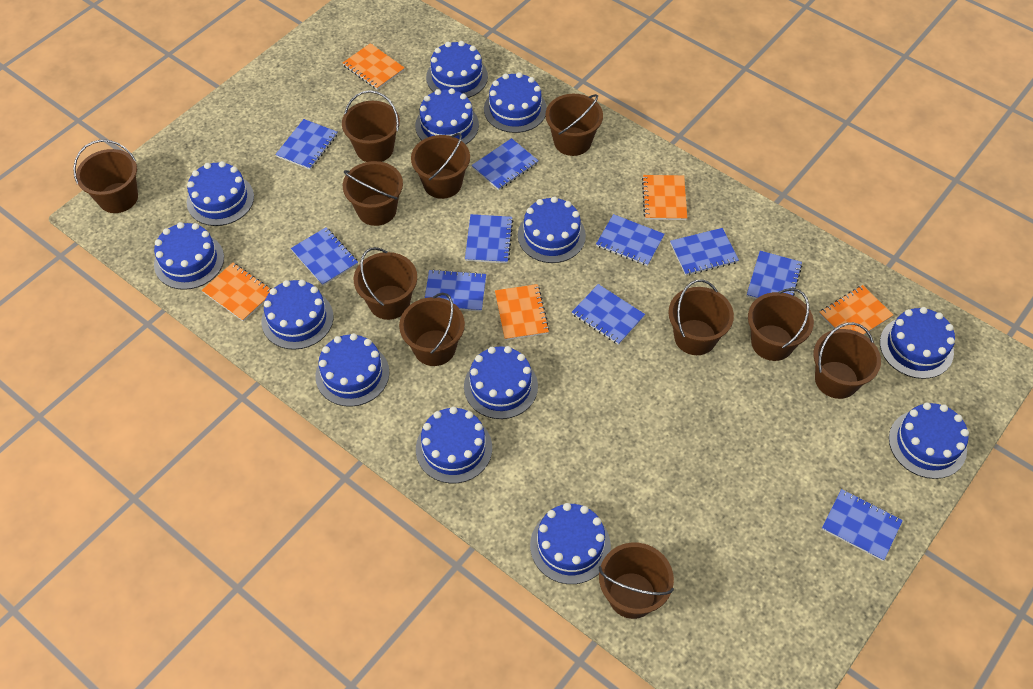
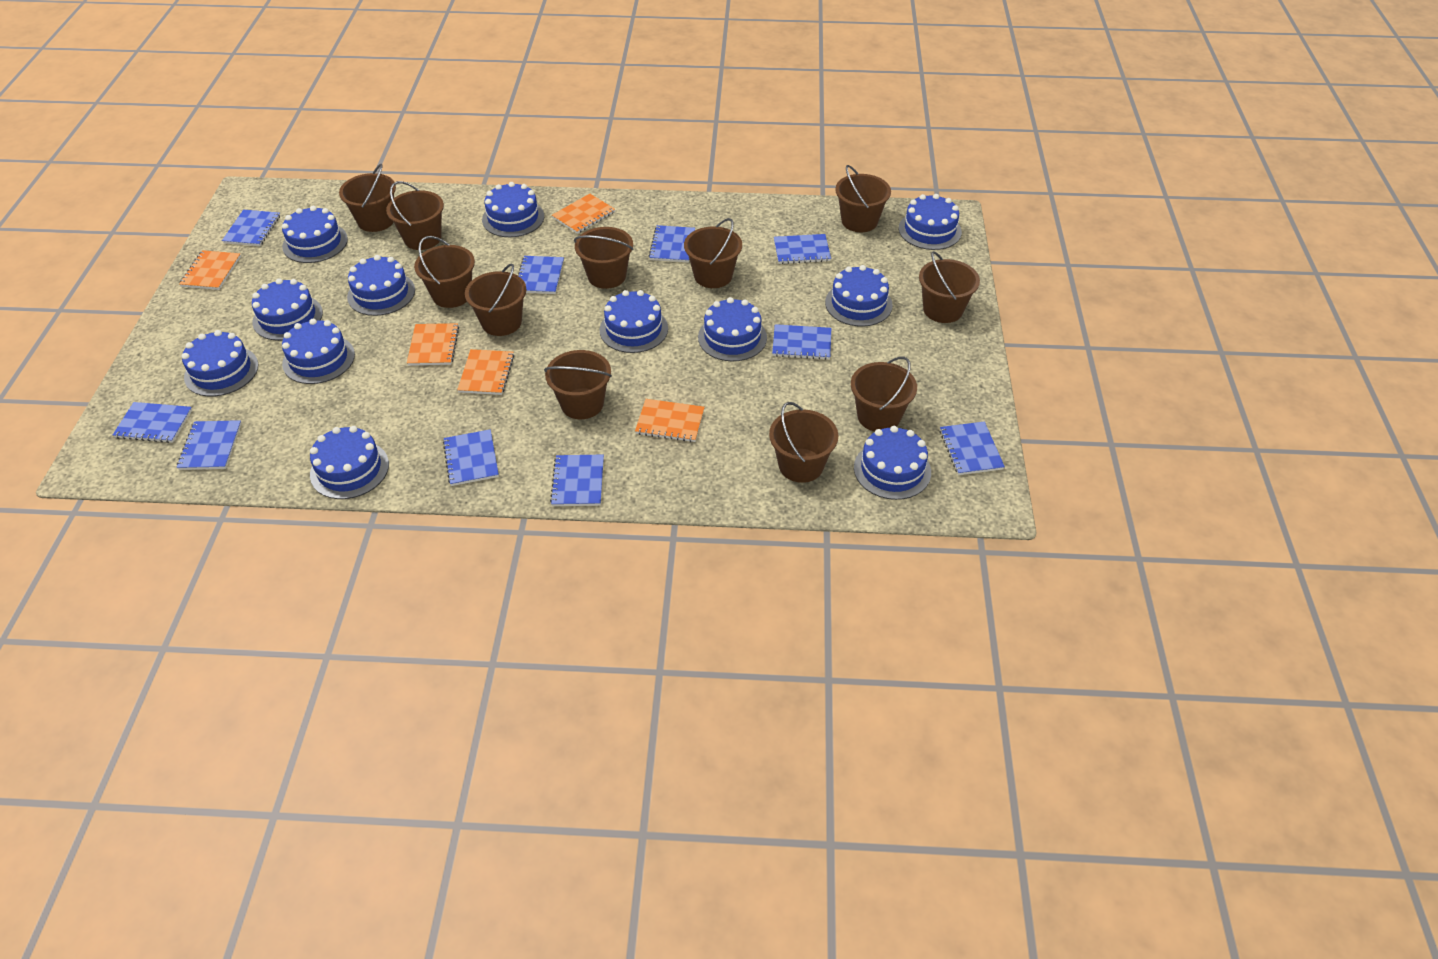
blue cake: 13 -> 12

